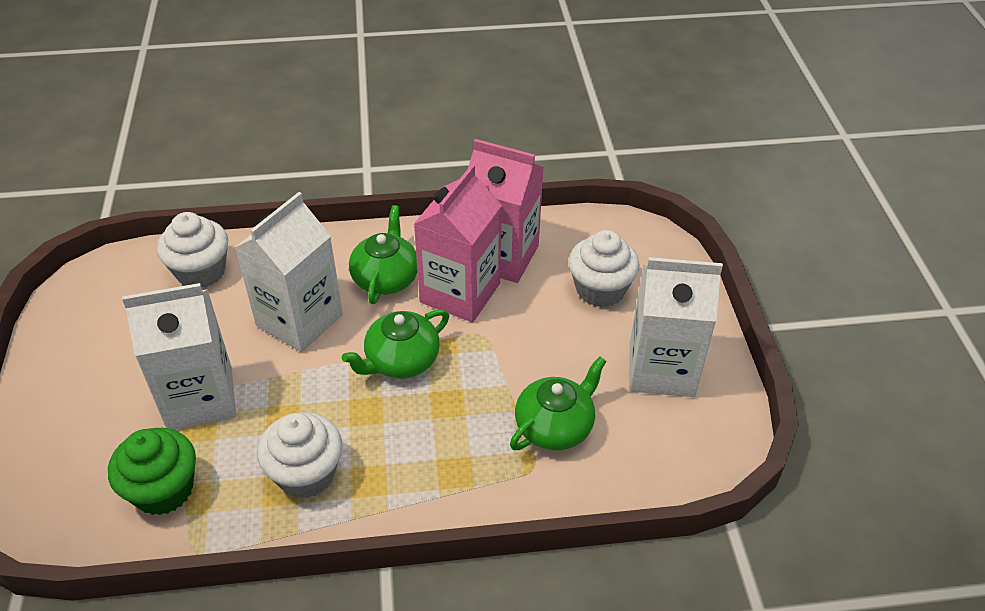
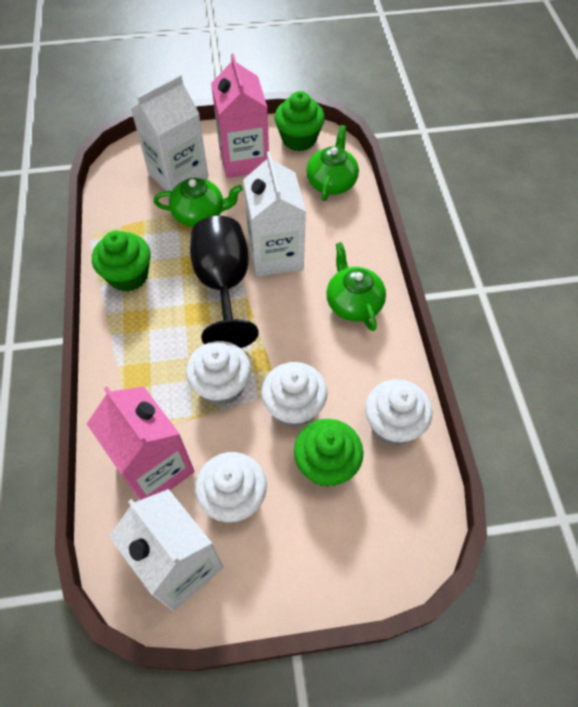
black goblet: 0 -> 1
green cupcake: 1 -> 3
white cupcake: 3 -> 4

